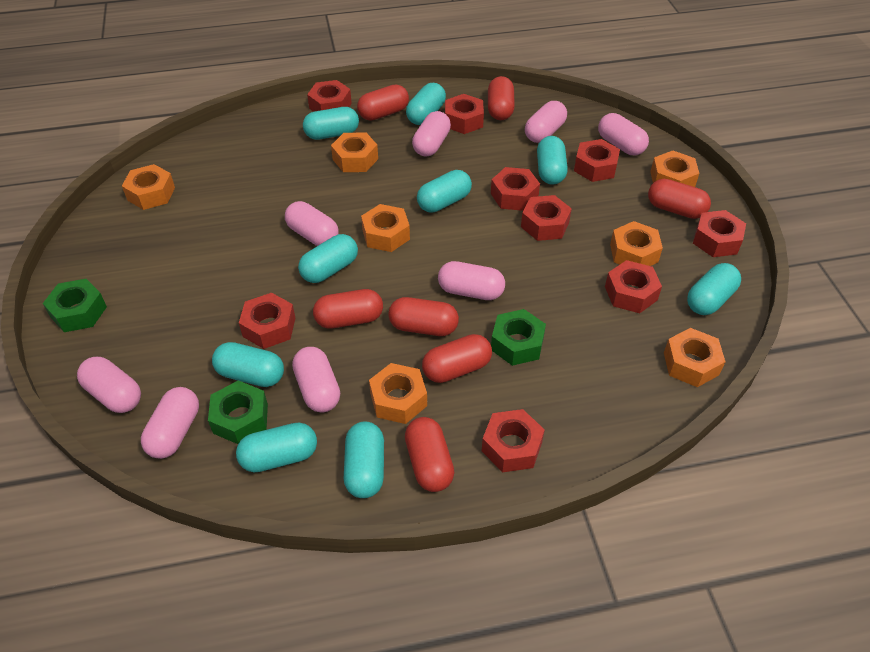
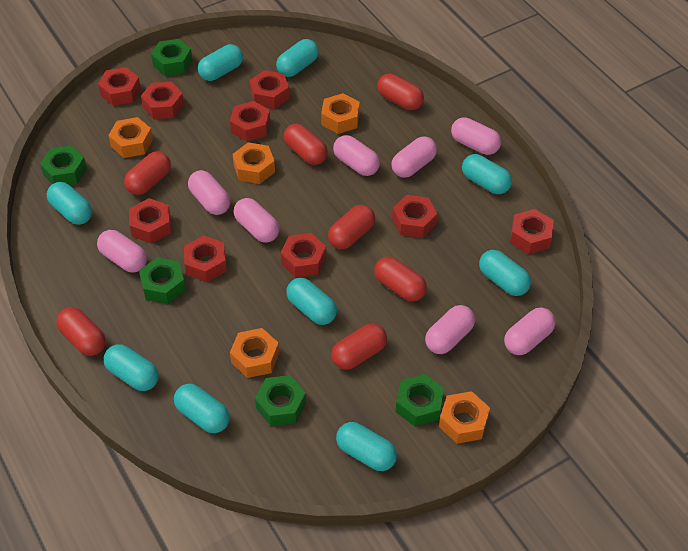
green nut: 3 -> 5
orange nut: 7 -> 5

